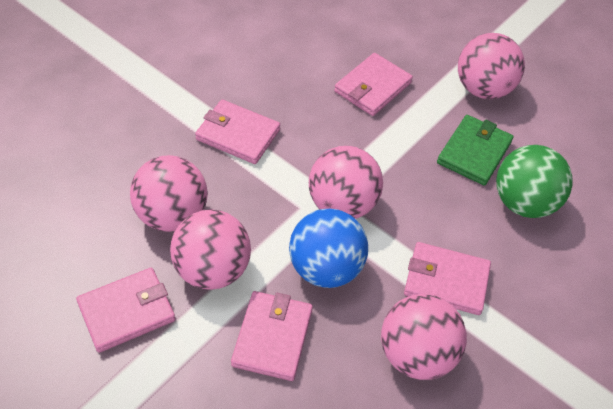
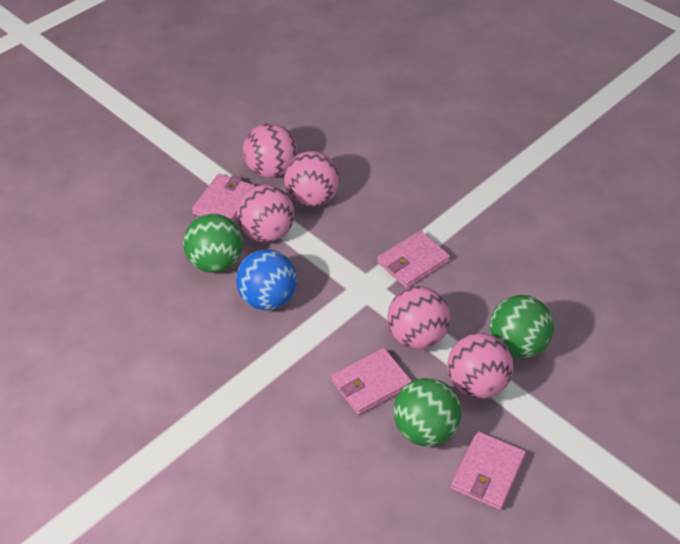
green ball: 1 -> 3
green wallet: 1 -> 0
pink wallet: 5 -> 4

